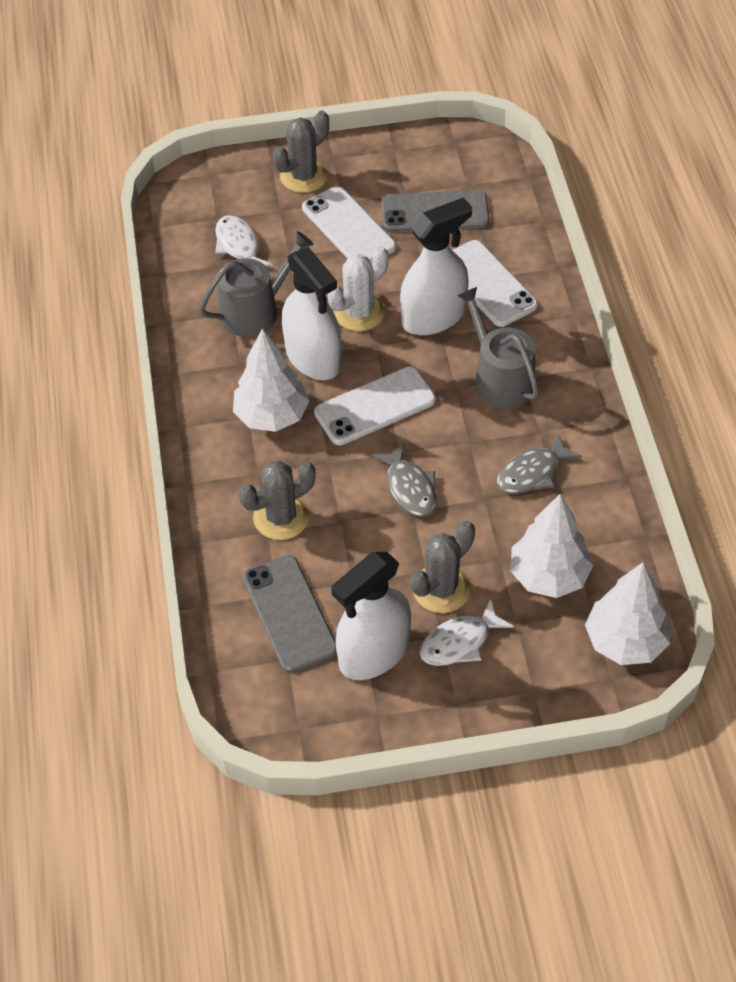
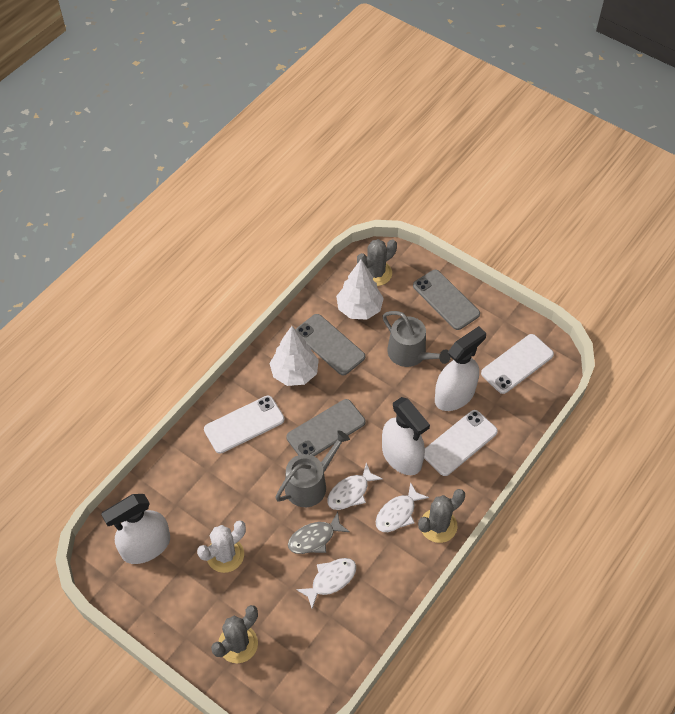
grey fish: 2 -> 1
grey phone: 2 -> 3
white fish: 2 -> 3
white tree: 3 -> 2

